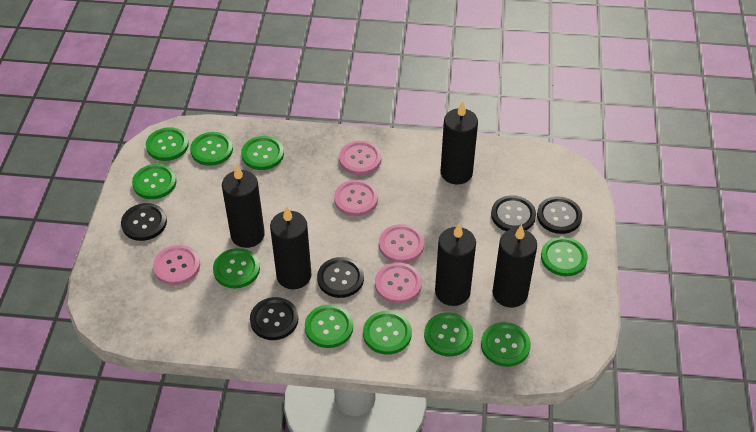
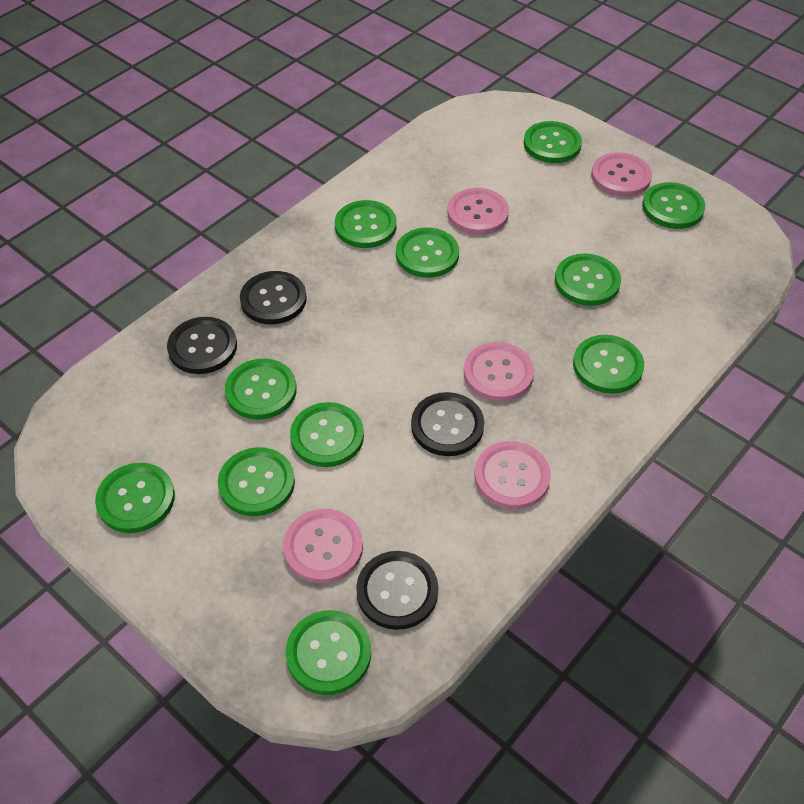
black button: 5 -> 4
black candle: 5 -> 0
green button: 10 -> 11

